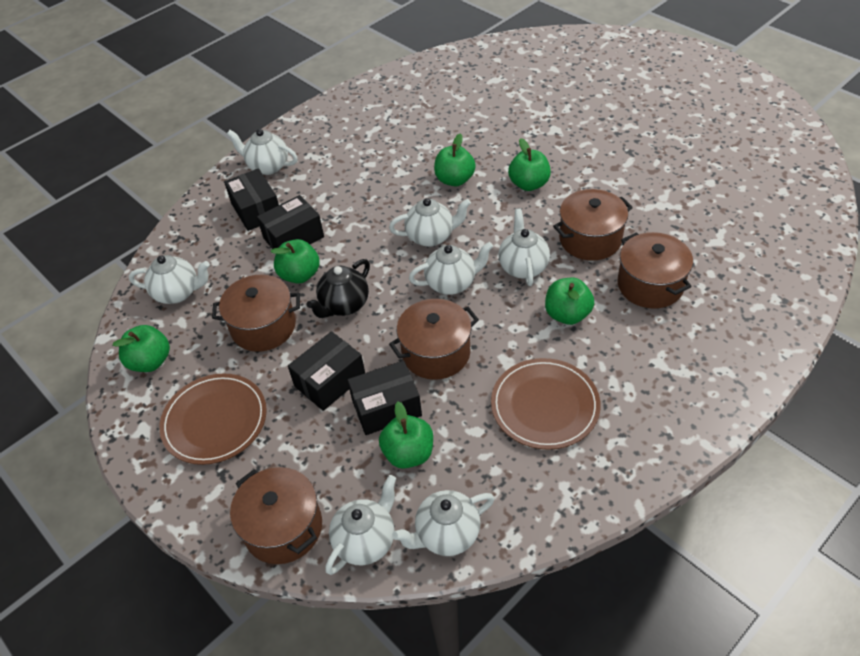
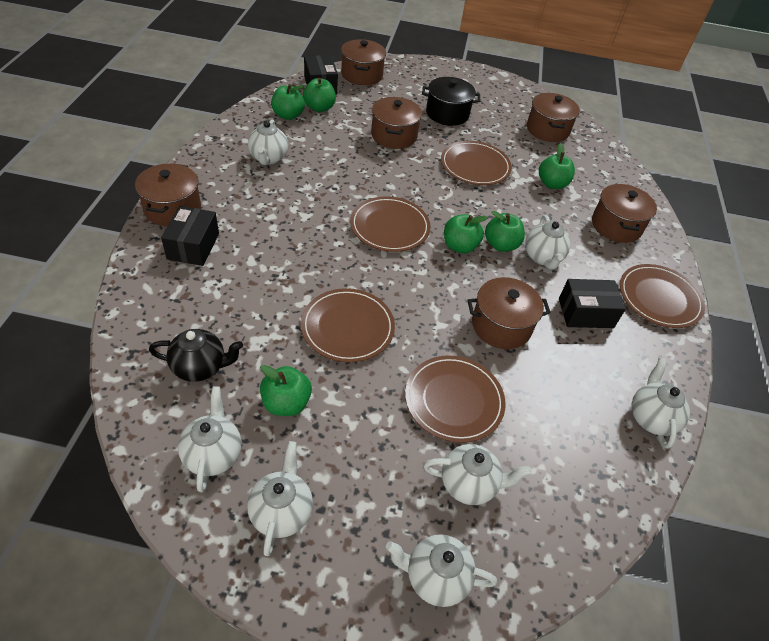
black box: 4 -> 3
black pot: 0 -> 1
brown plate: 2 -> 5
brown pot: 5 -> 6

